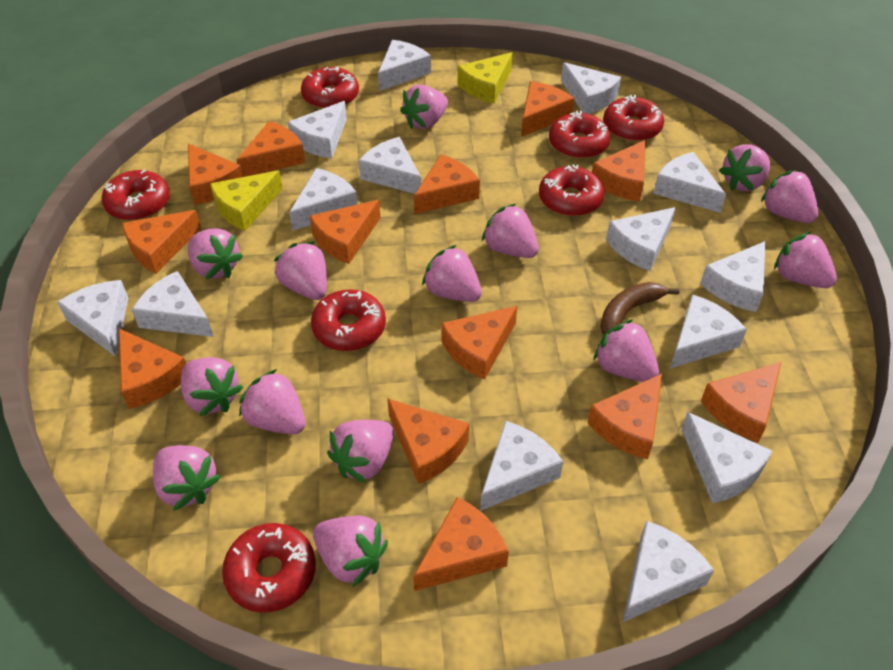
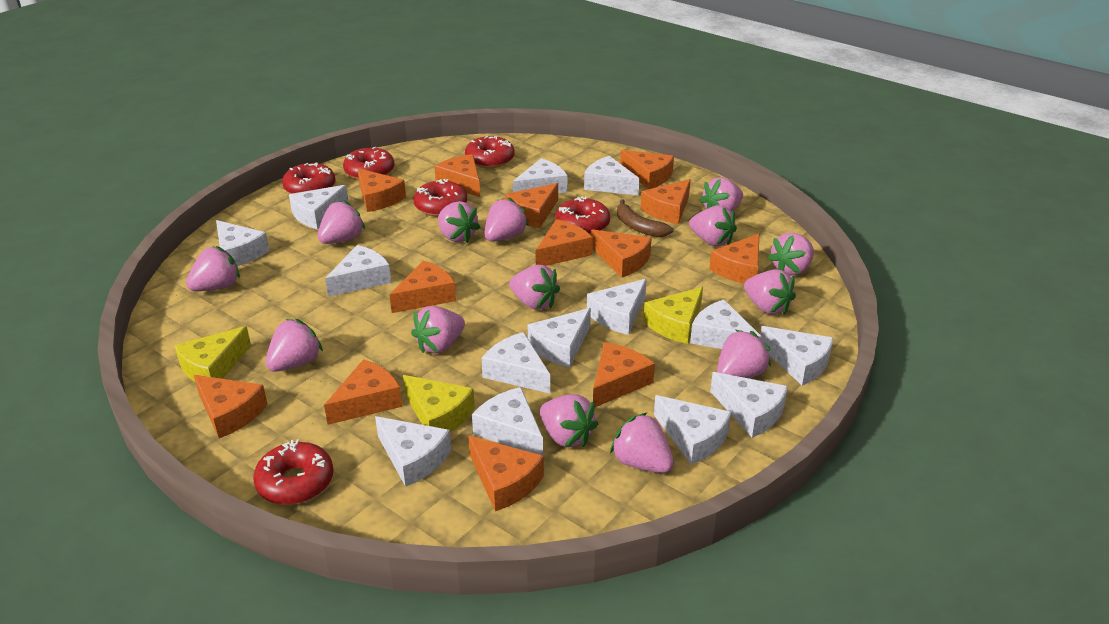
red donut: 7 -> 6
yellow cheese: 2 -> 3

